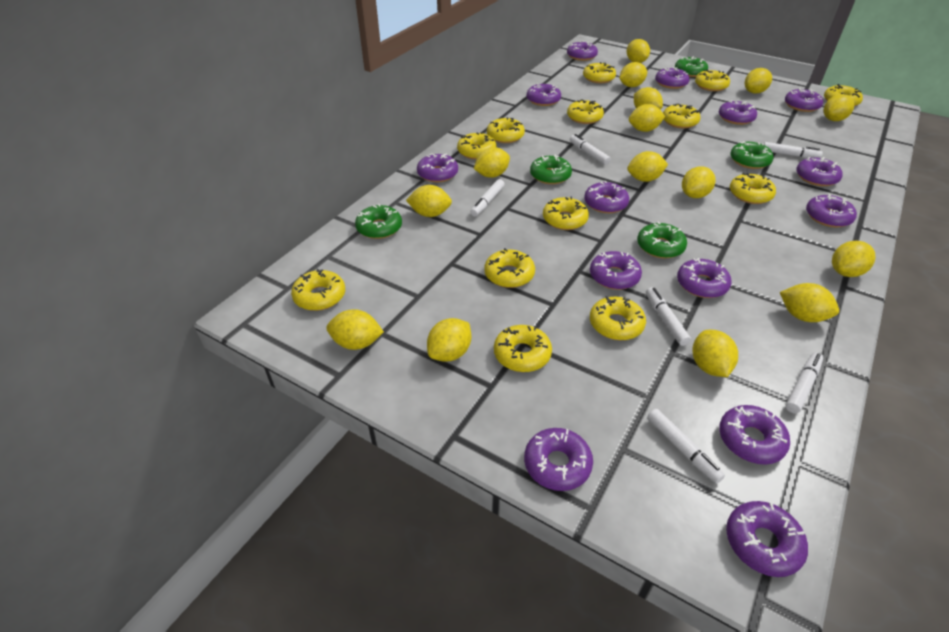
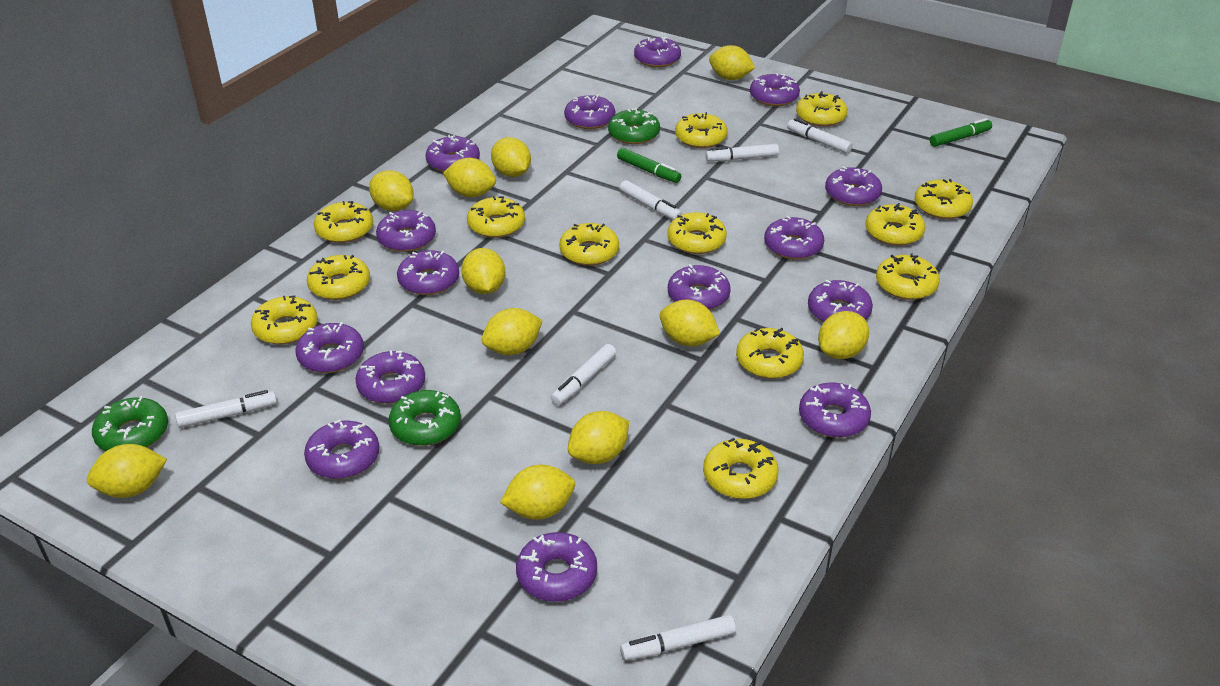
green donut: 5 -> 3
green marker: 0 -> 2
purple donut: 14 -> 15
yellow lemon: 15 -> 11

